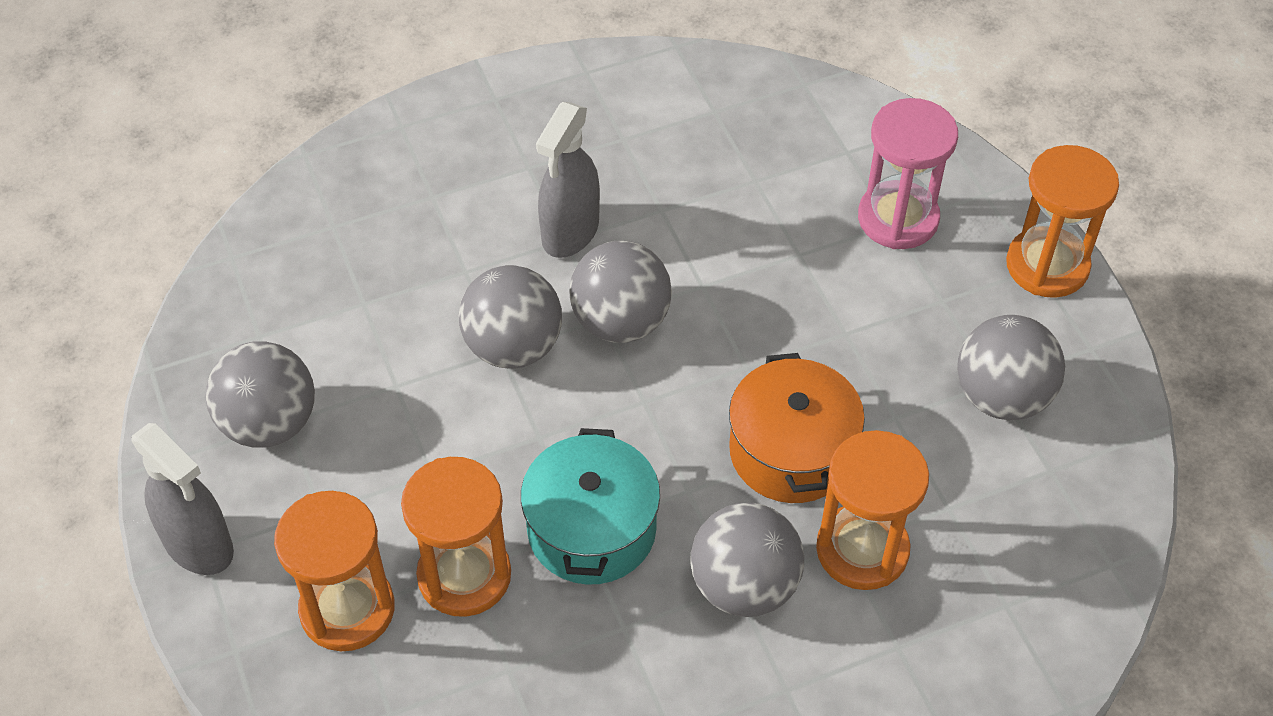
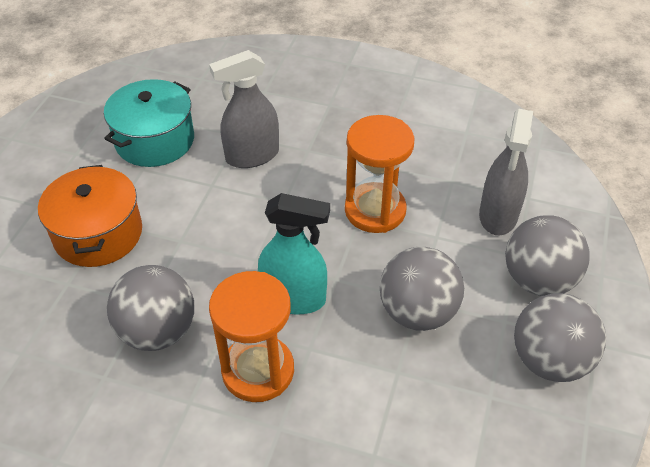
grey ball: 5 -> 4
orange hourglass: 4 -> 2
pink hourglass: 1 -> 0
turquoise spray bottle: 0 -> 1

